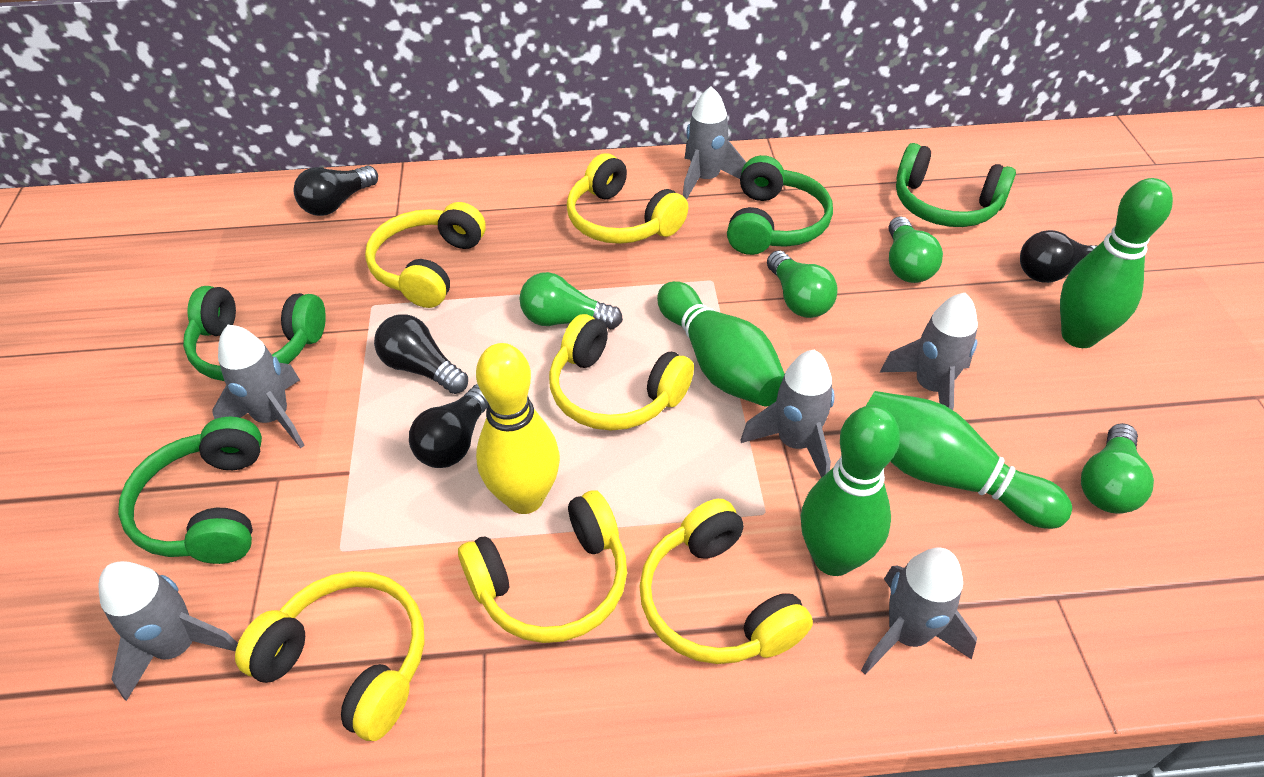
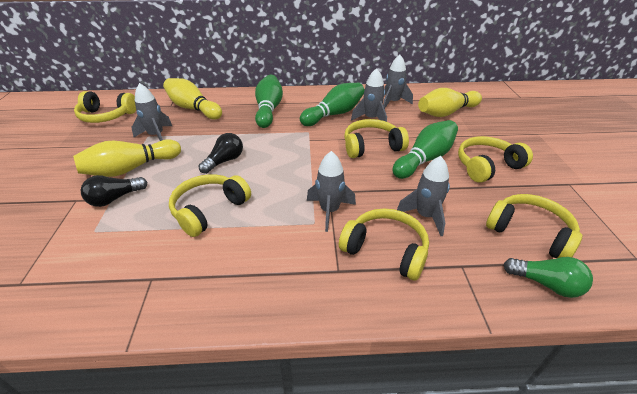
black light bulb: 4 -> 2
green bowling pin: 4 -> 3
green headphones: 4 -> 0
green light bulb: 4 -> 1
grey rocket: 6 -> 5
yellow bowling pin: 1 -> 3

